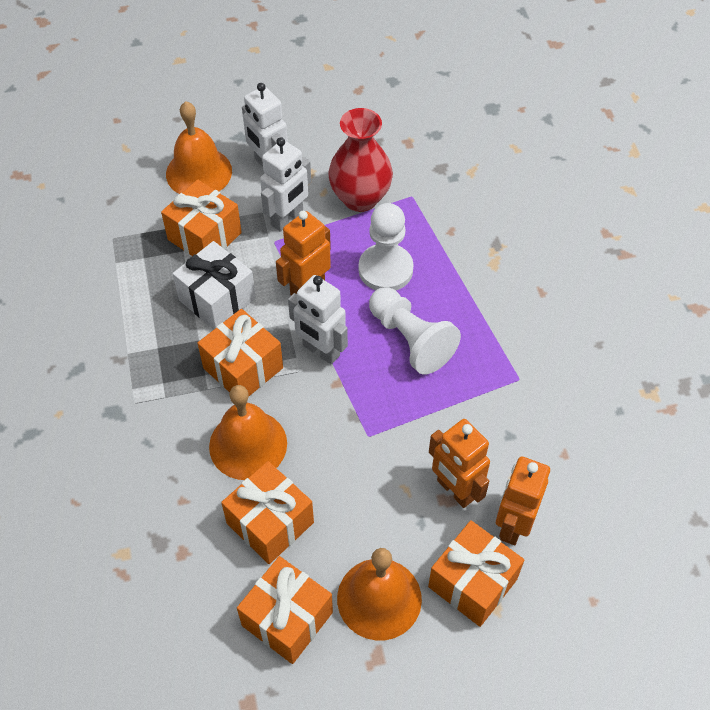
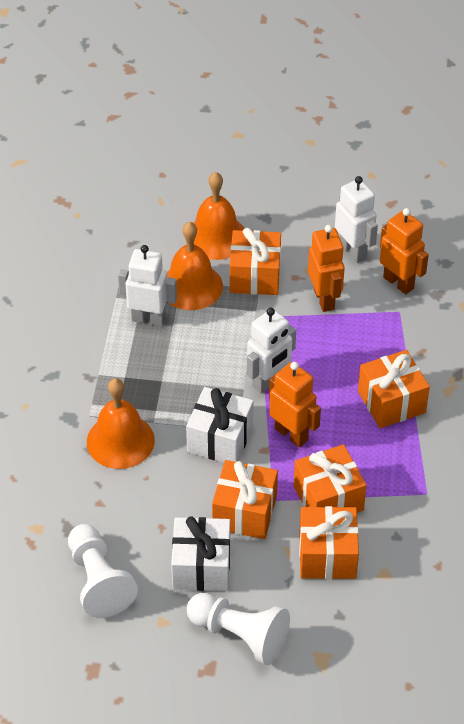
red vase: 1 -> 0
white gift: 1 -> 2

